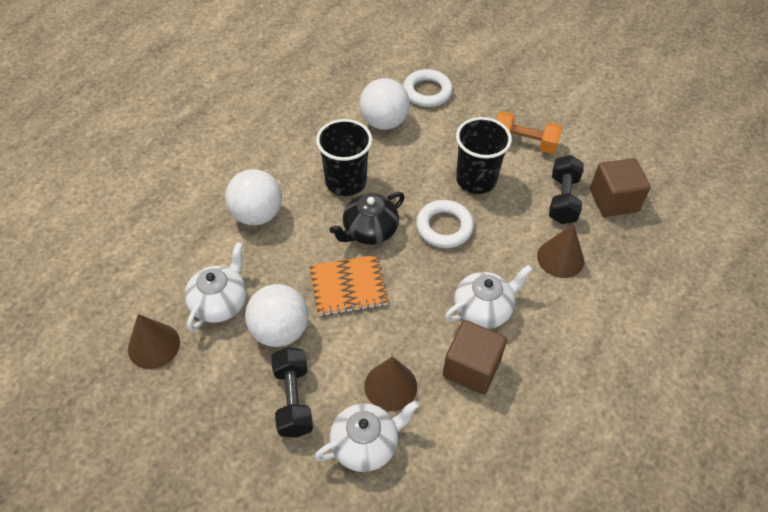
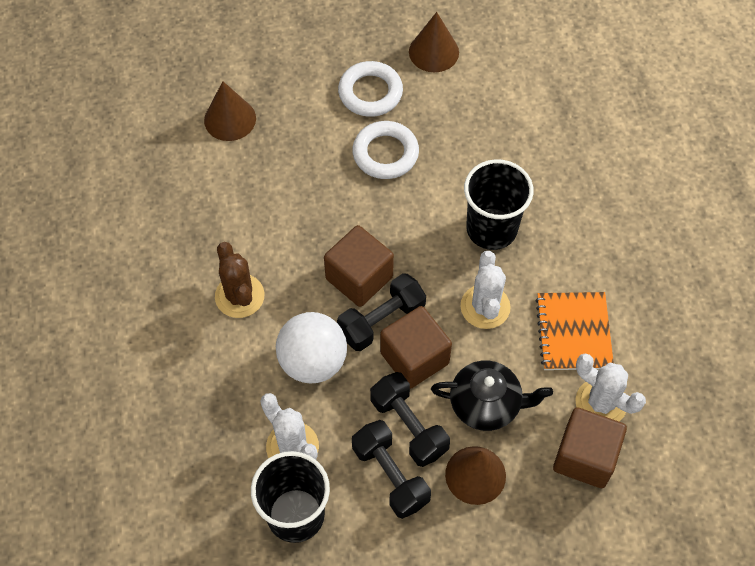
black dumbbell: 2 -> 3
brown cactus: 0 -> 1
brown cube: 2 -> 3
orange dumbbell: 1 -> 0
white ball: 3 -> 1
white cactus: 0 -> 3
white teapot: 3 -> 0

